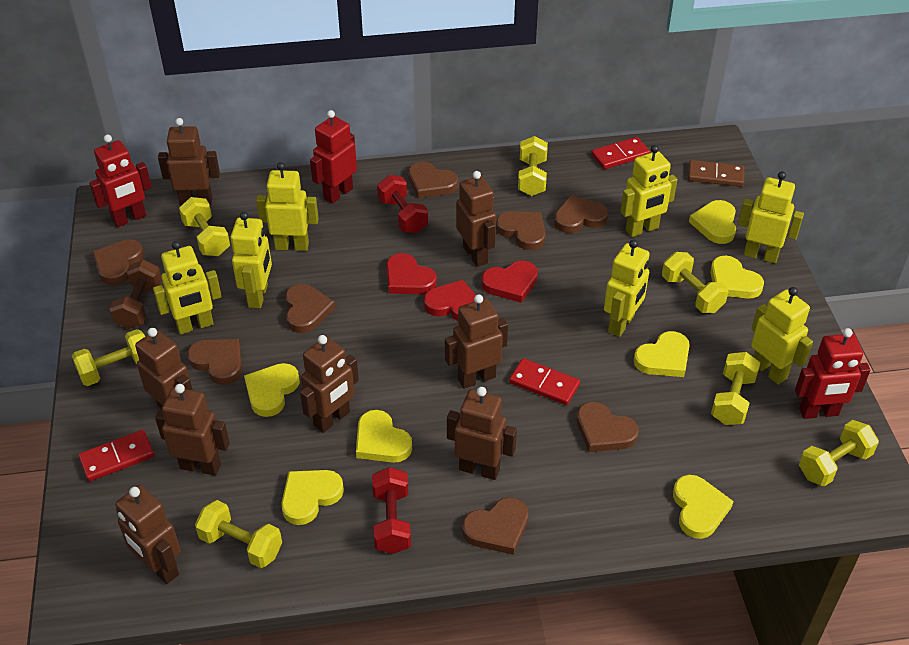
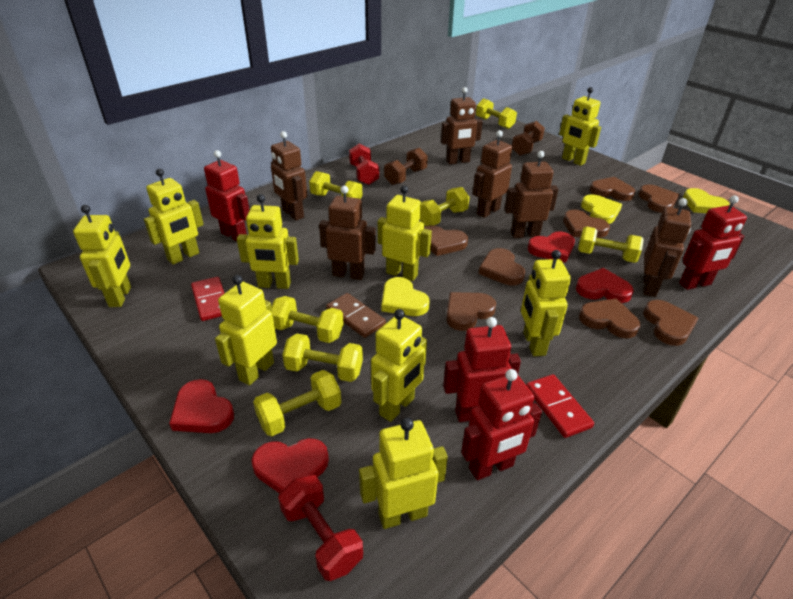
brown dumbbell: 1 -> 2
brown robot: 8 -> 6
red domino: 3 -> 2
red heart: 3 -> 4
red robot: 3 -> 4
yellow heart: 7 -> 3
yellow robot: 7 -> 9

